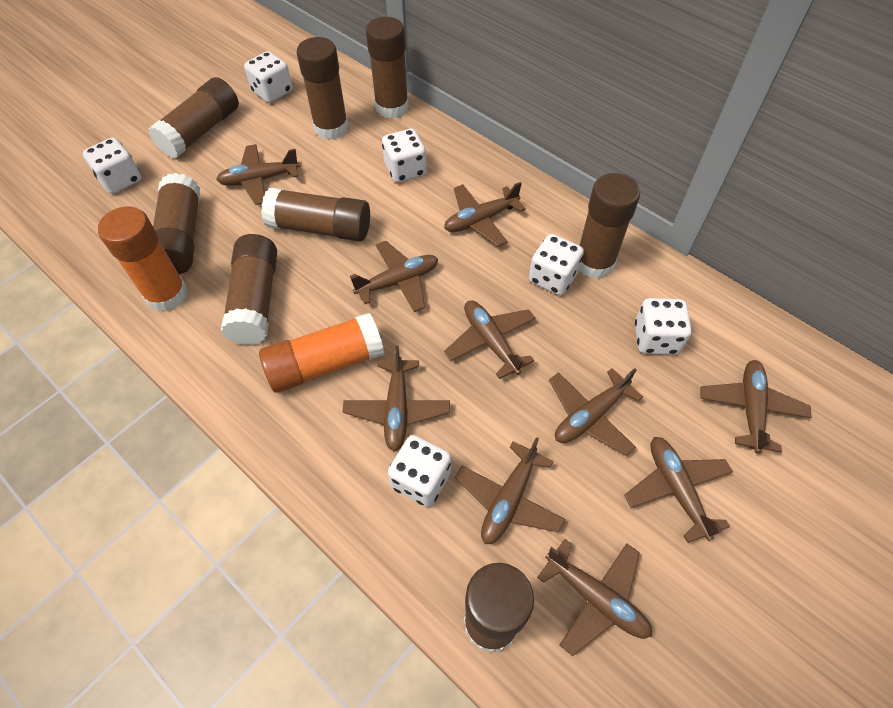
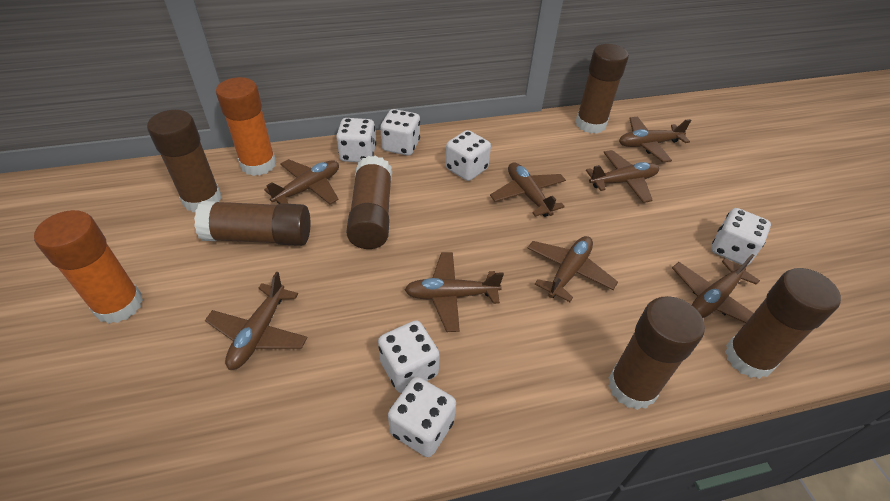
brown glue stick: 8 -> 6
brown plane: 10 -> 8

